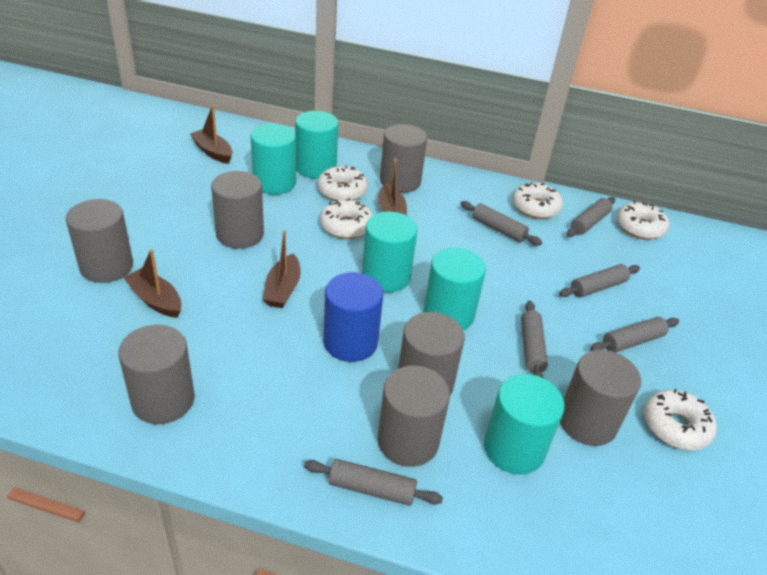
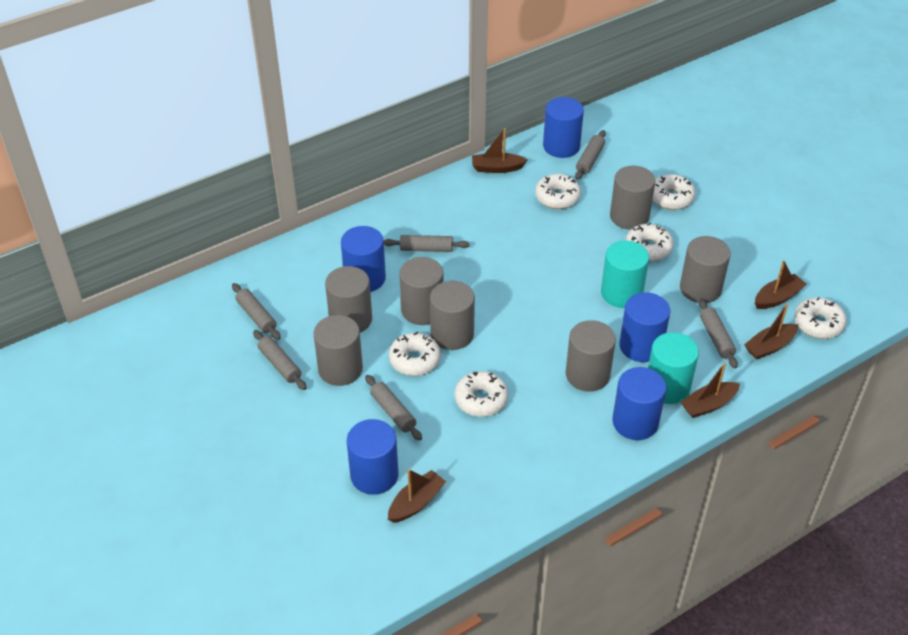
blue cylinder: 1 -> 5
brown boat: 4 -> 5
turquoise cylinder: 5 -> 2
white donut: 5 -> 6

